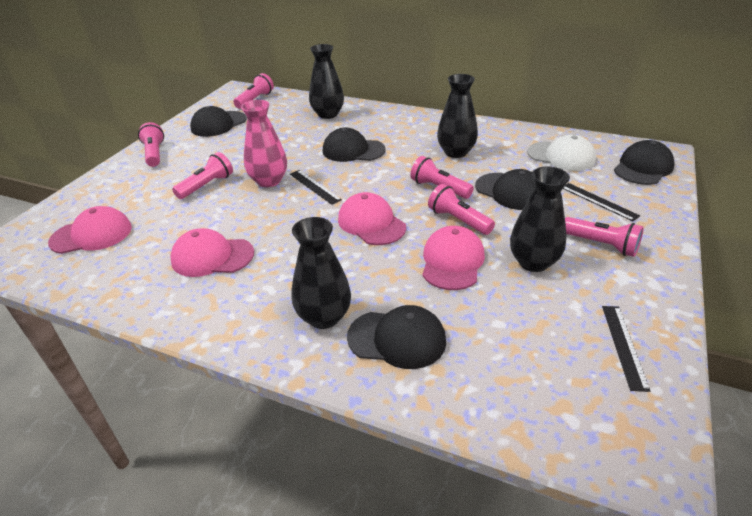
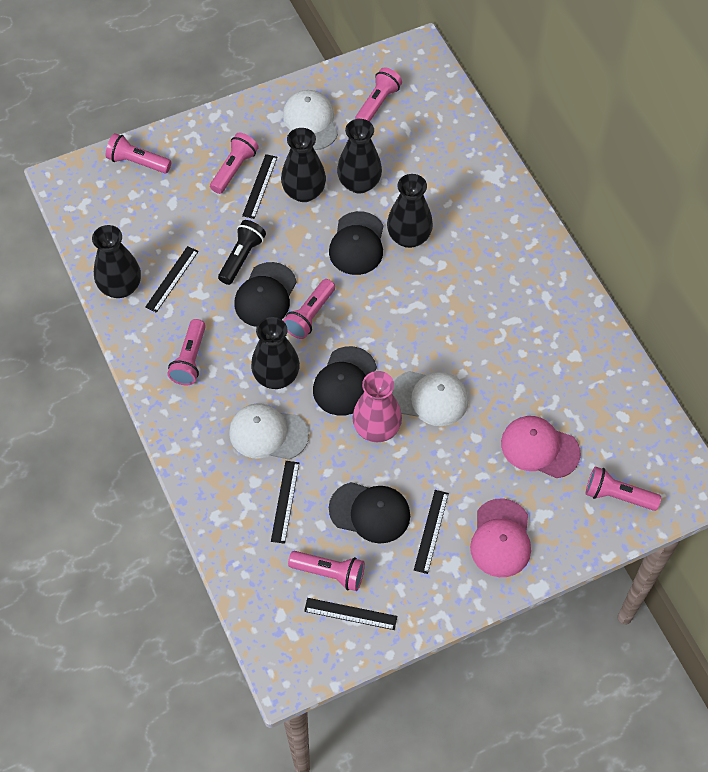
black cap: 5 -> 4
black flashlight: 0 -> 1
black ruler: 3 -> 5
black vase: 4 -> 5
pink cap: 4 -> 2
pink flashlight: 6 -> 7
white cap: 1 -> 3

